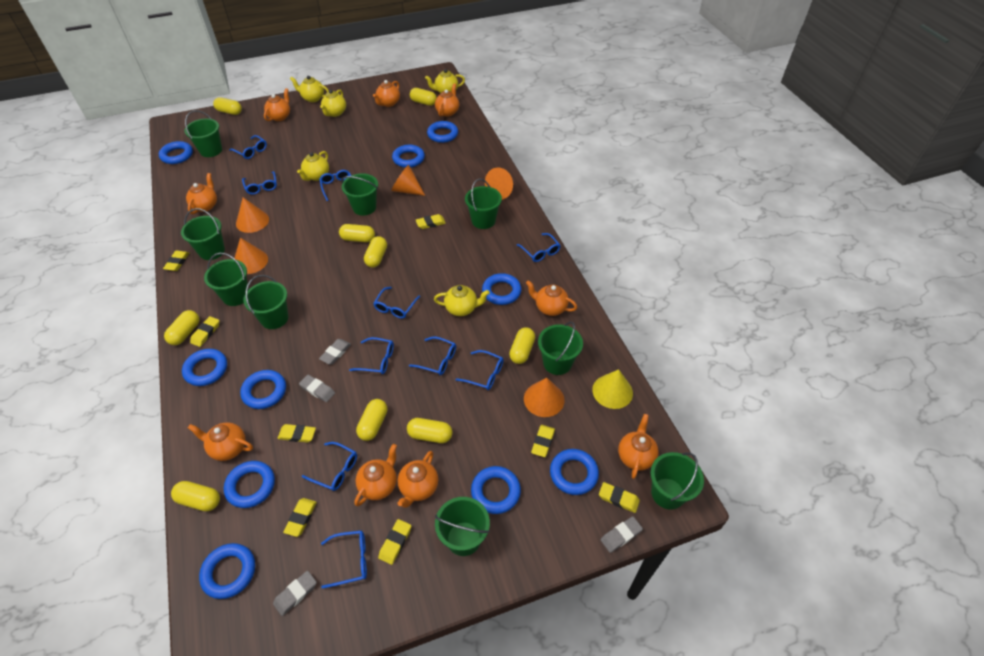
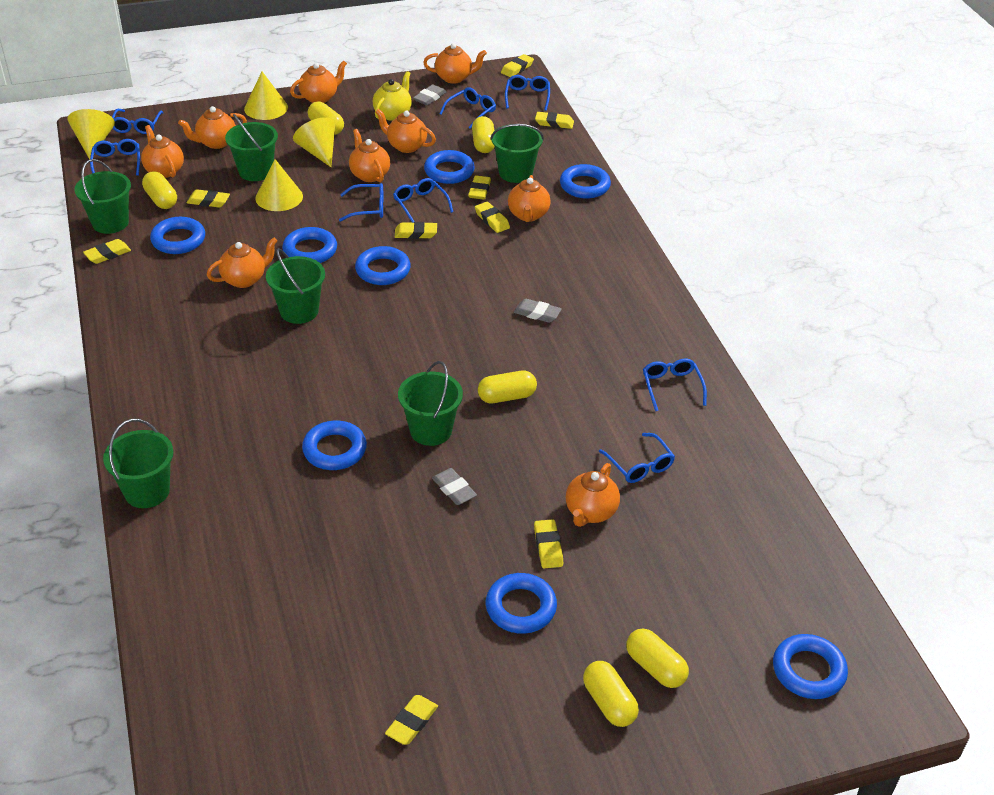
blue glasses: 10 -> 8
blue ring: 10 -> 8
green bucket: 9 -> 6
grey eraser: 4 -> 3
orange cone: 5 -> 0
yellow capsule: 9 -> 6
yellow cone: 1 -> 4
yellow eraser: 8 -> 9
yellow teapot: 5 -> 1

